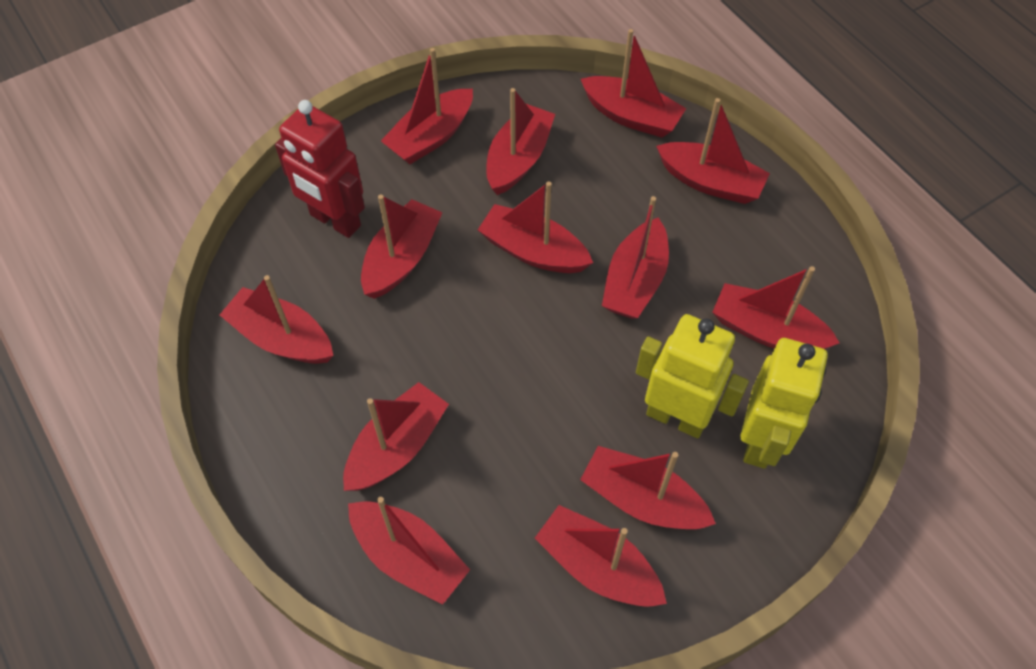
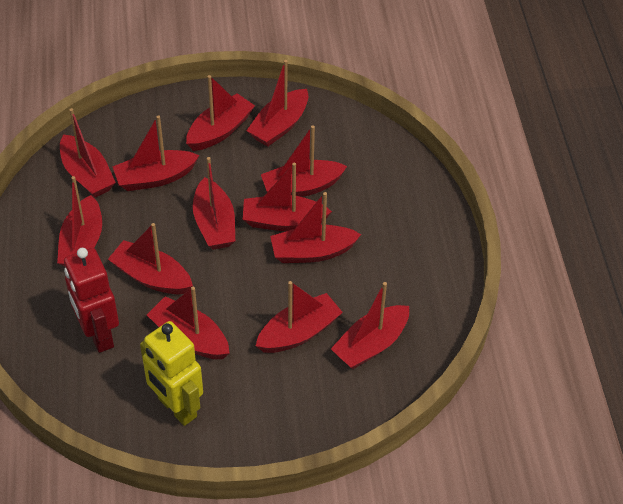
yellow robot: 2 -> 1

